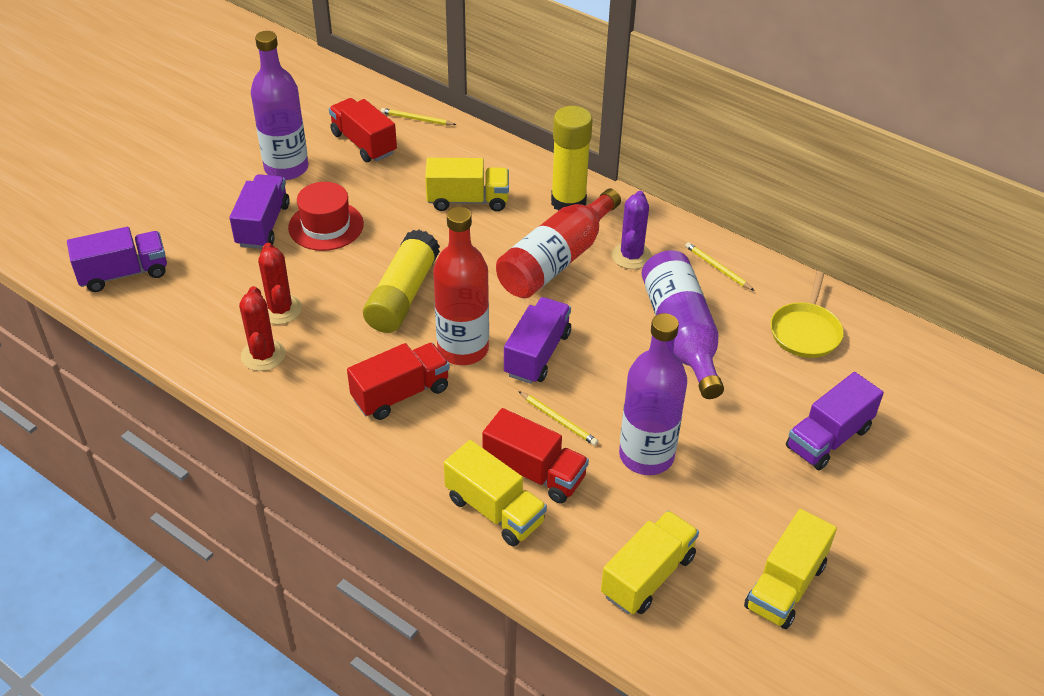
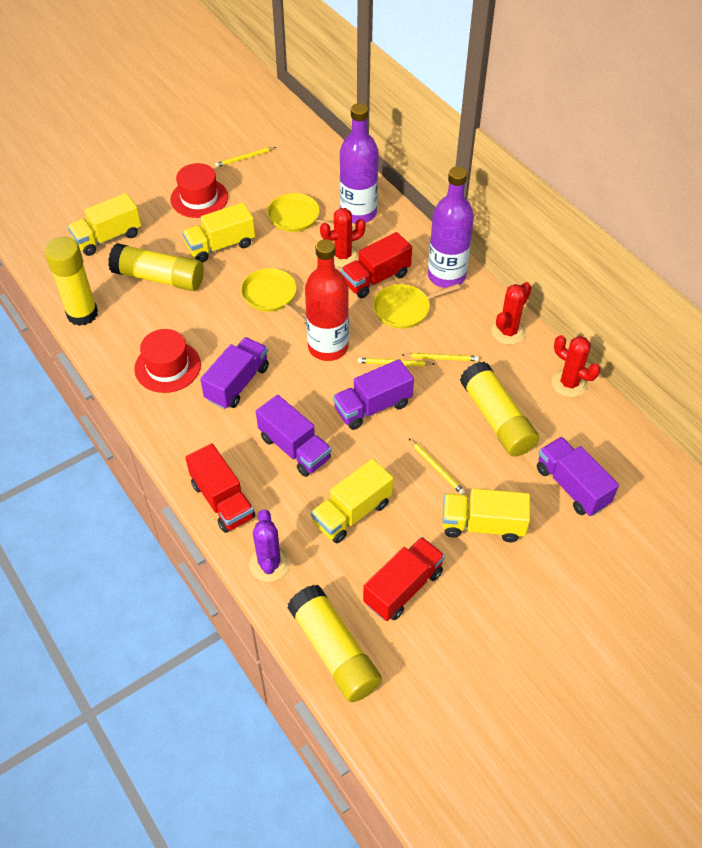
purple bottle: 3 -> 2
red bottle: 2 -> 1
red cactus: 2 -> 3
red hat: 1 -> 2
yellow glue stick: 2 -> 4
yellow pan: 1 -> 3
yellow pencil: 3 -> 4

